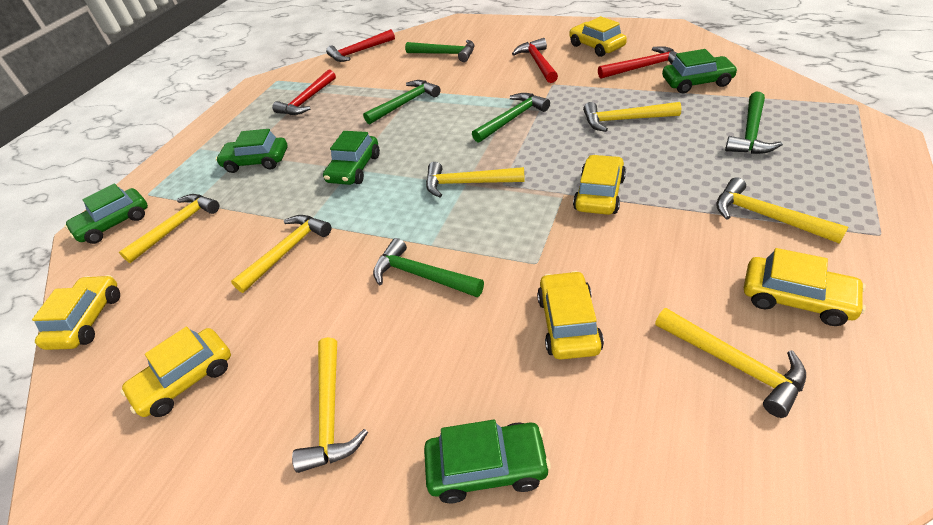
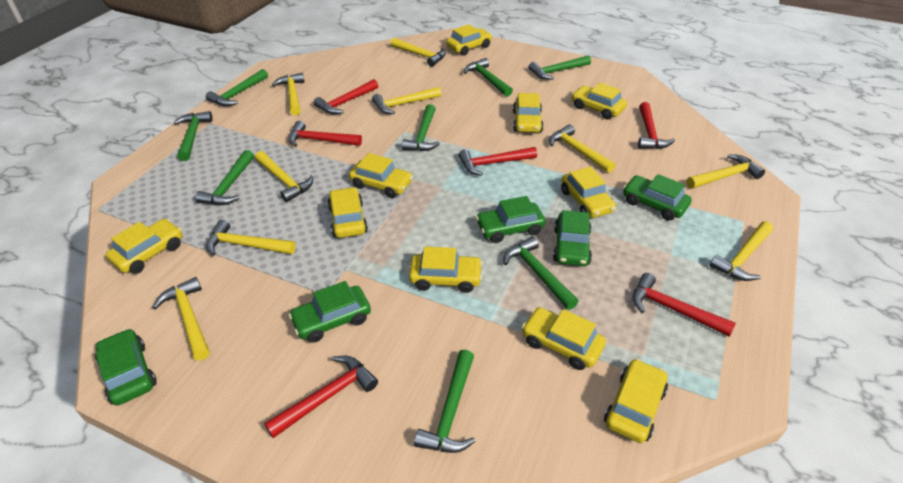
green hammer: 5 -> 8
red hammer: 4 -> 6
yellow car: 6 -> 10
yellow hammer: 7 -> 9

